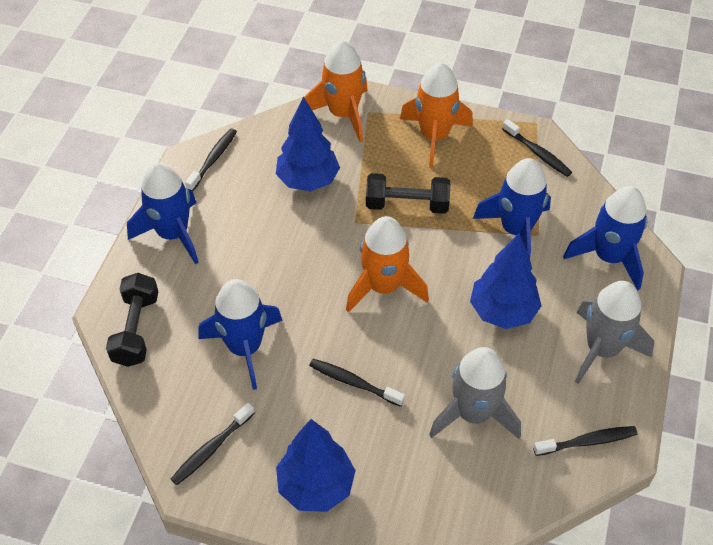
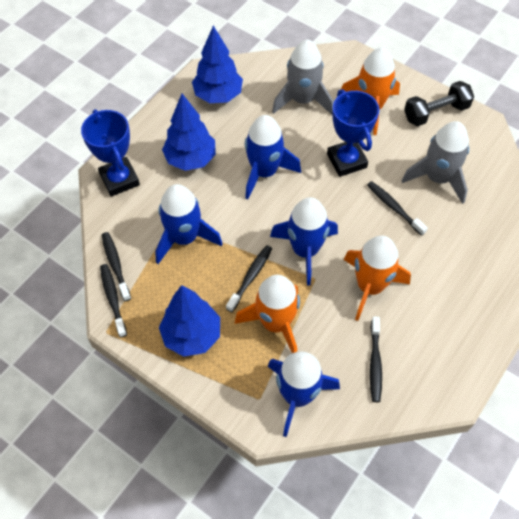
black dumbbell: 2 -> 1
blue trophy: 0 -> 2

